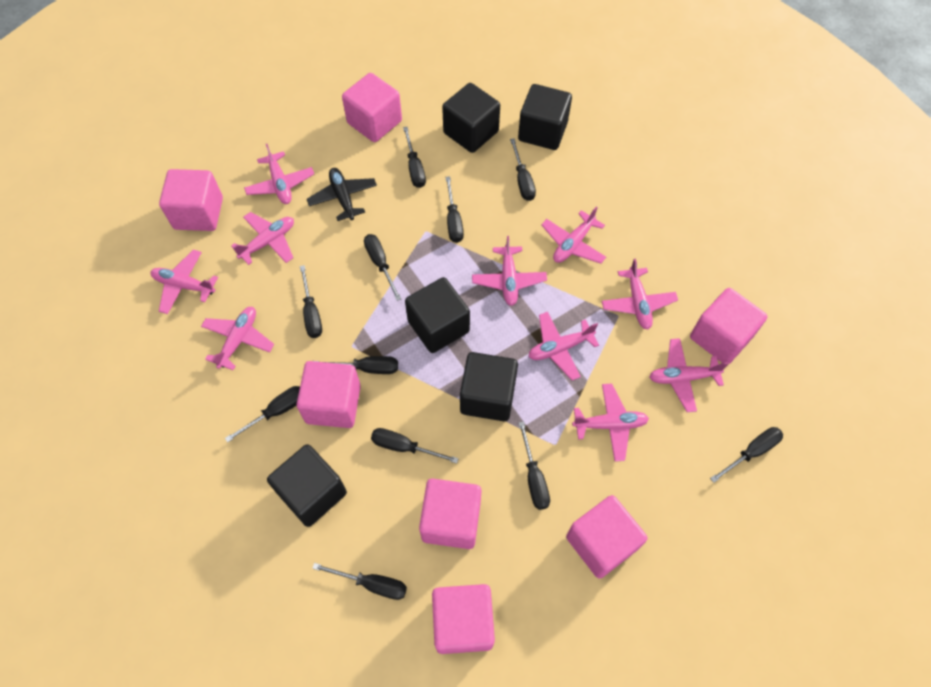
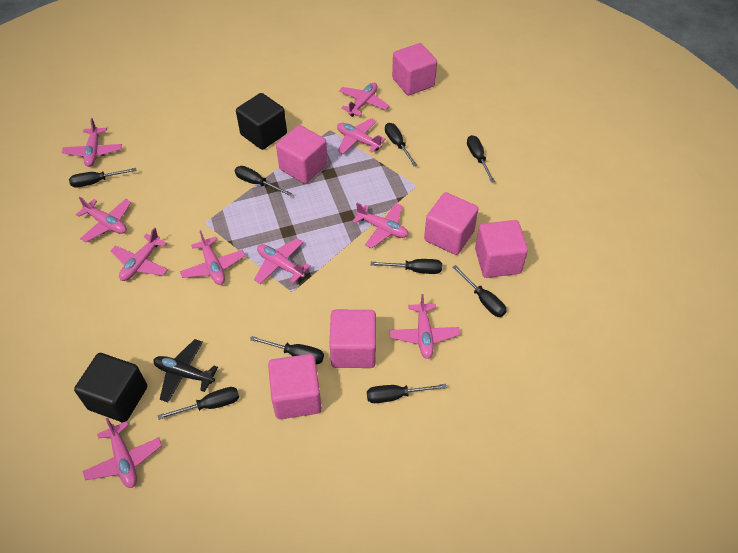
black cube: 5 -> 2
black screwdriver: 11 -> 9
pink cube: 7 -> 6

